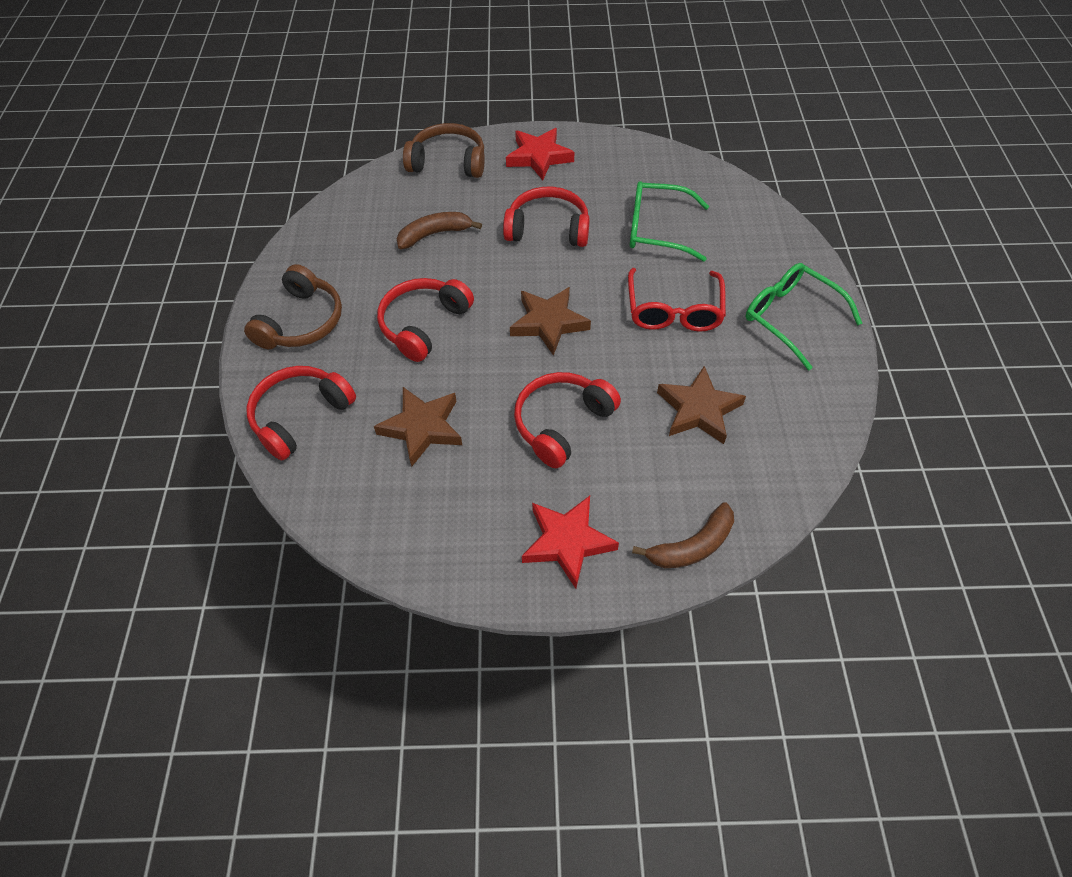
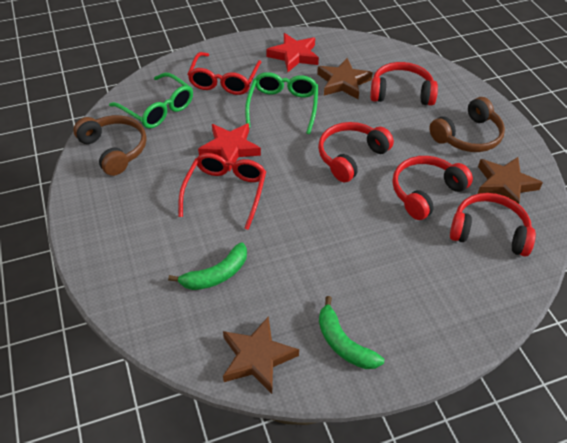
brown banana: 2 -> 0
green banana: 0 -> 2
red glasses: 1 -> 2

